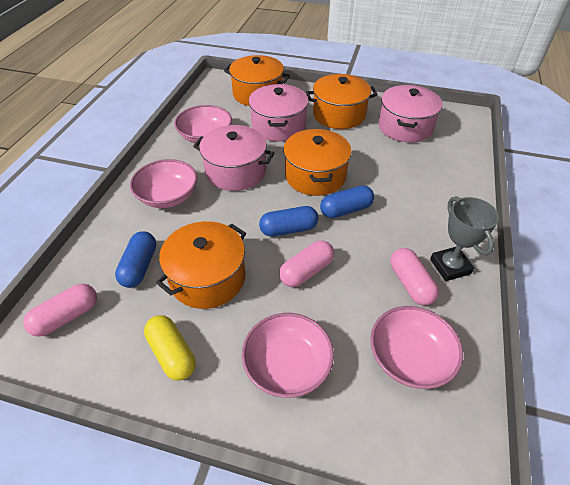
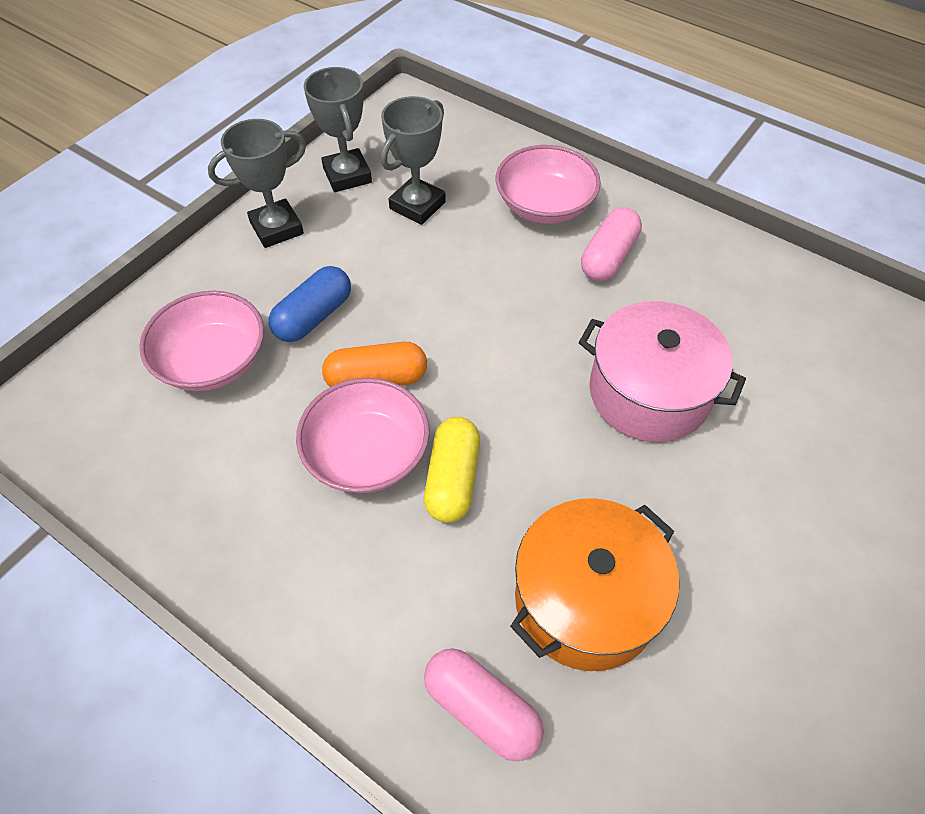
blue capsule: 3 -> 1
grey trophy: 1 -> 3
orange capsule: 0 -> 1
orange pot: 4 -> 1
pink bowl: 4 -> 3
pink capsule: 3 -> 2
pink pot: 3 -> 1

